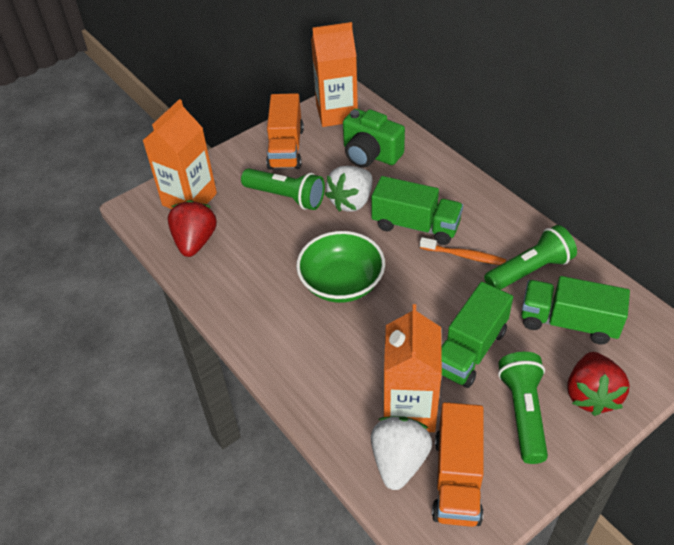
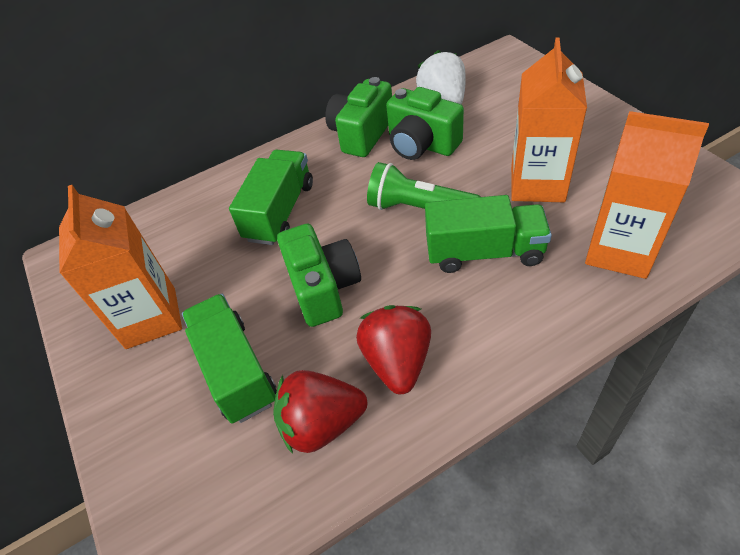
green bowl: 1 -> 0
green camera: 1 -> 3
green flashlight: 3 -> 1
orange toothbrush: 1 -> 0
orange truck: 2 -> 0
white strawberry: 2 -> 1

